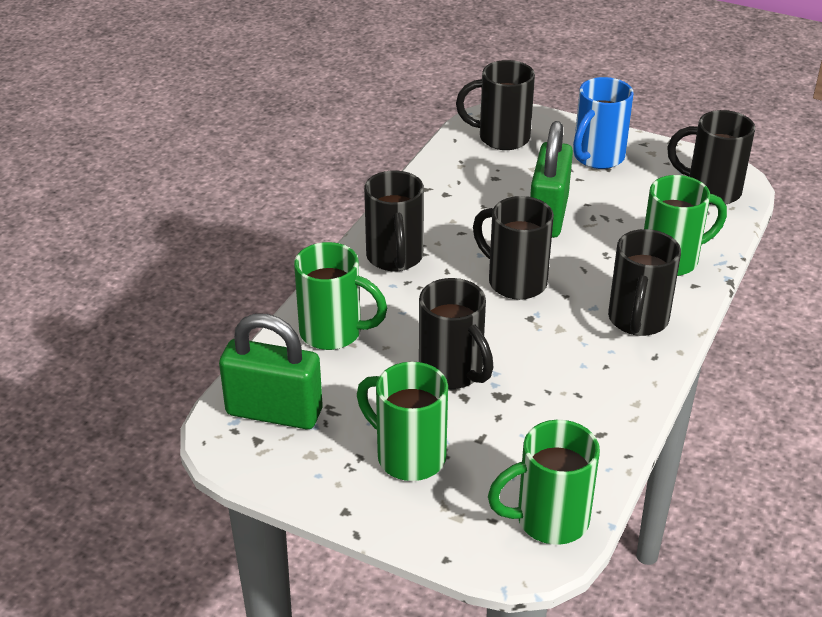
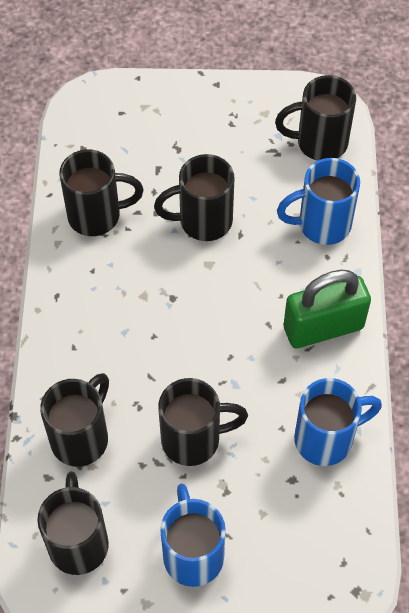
blue mug: 1 -> 3
green mug: 4 -> 0
green padlock: 2 -> 1

